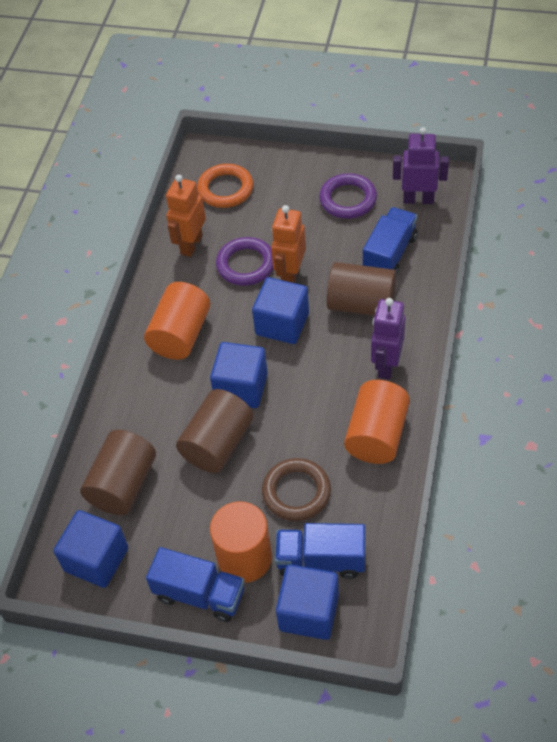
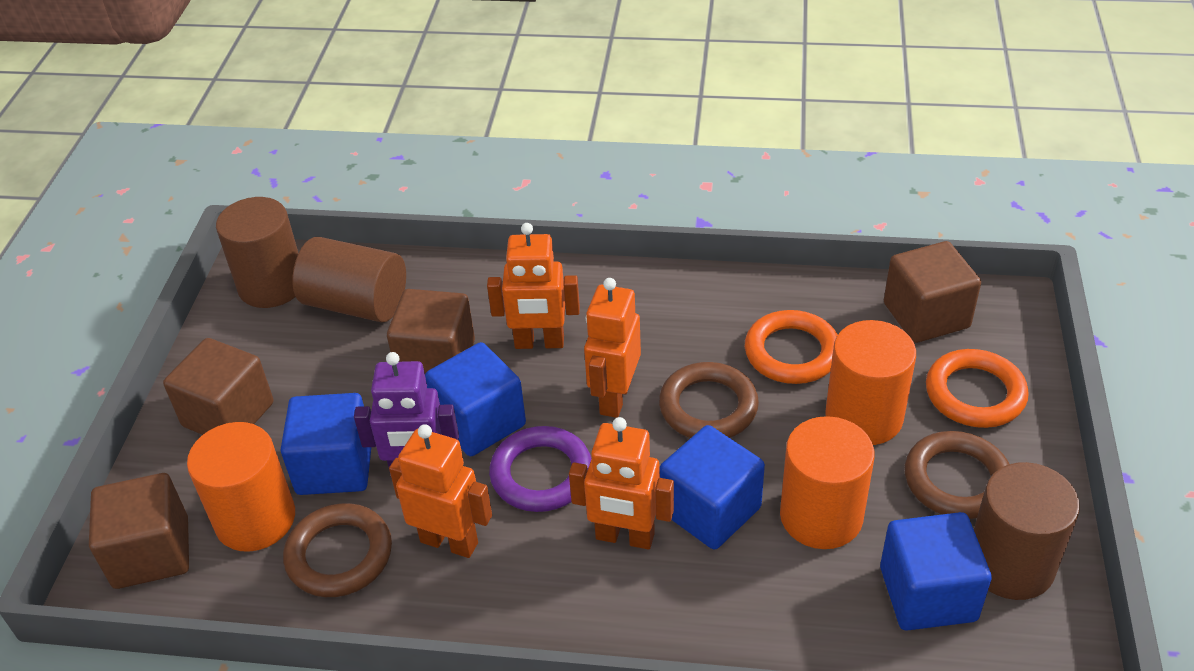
blue truck: 3 -> 0
brown cube: 0 -> 4
brown ring: 1 -> 3
orange ring: 1 -> 2
orange robot: 2 -> 4
purple ring: 2 -> 1
purple robot: 2 -> 1

